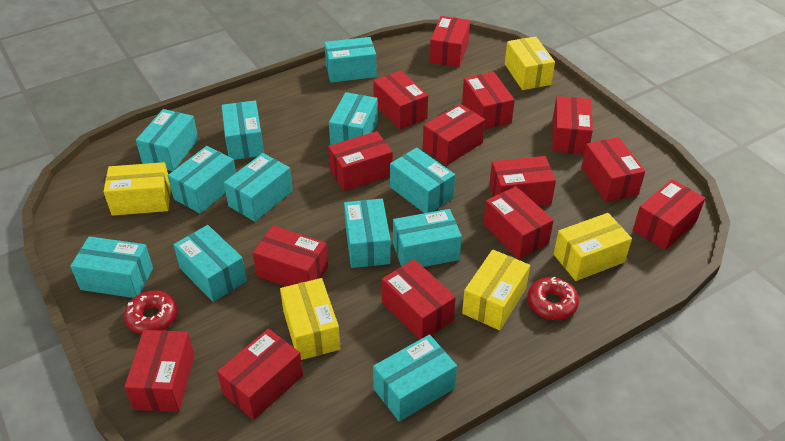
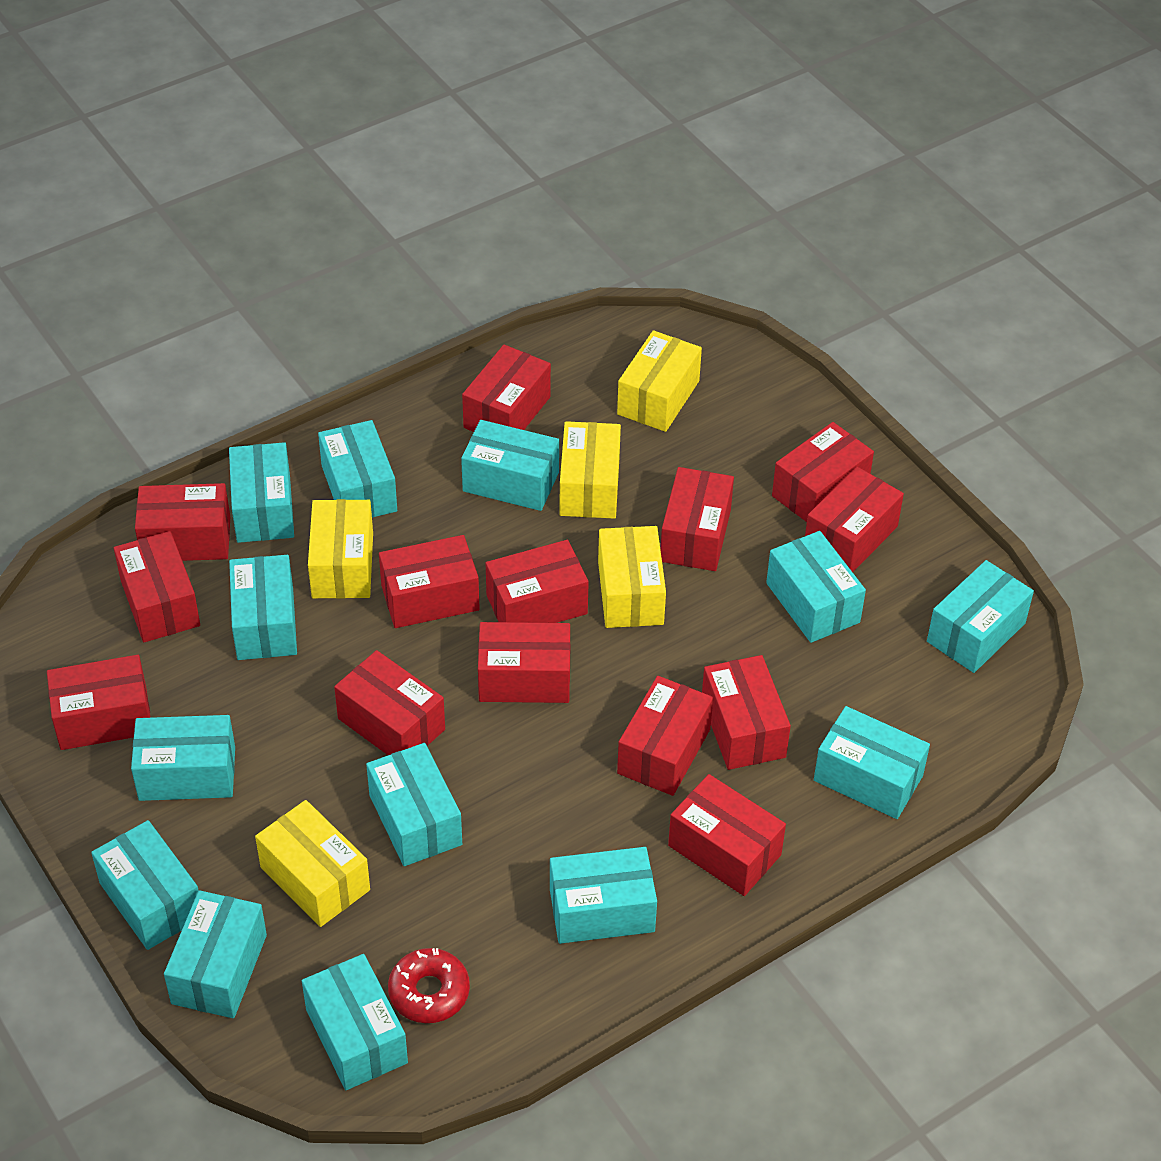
red donut: 2 -> 1
turquoise box: 12 -> 13

